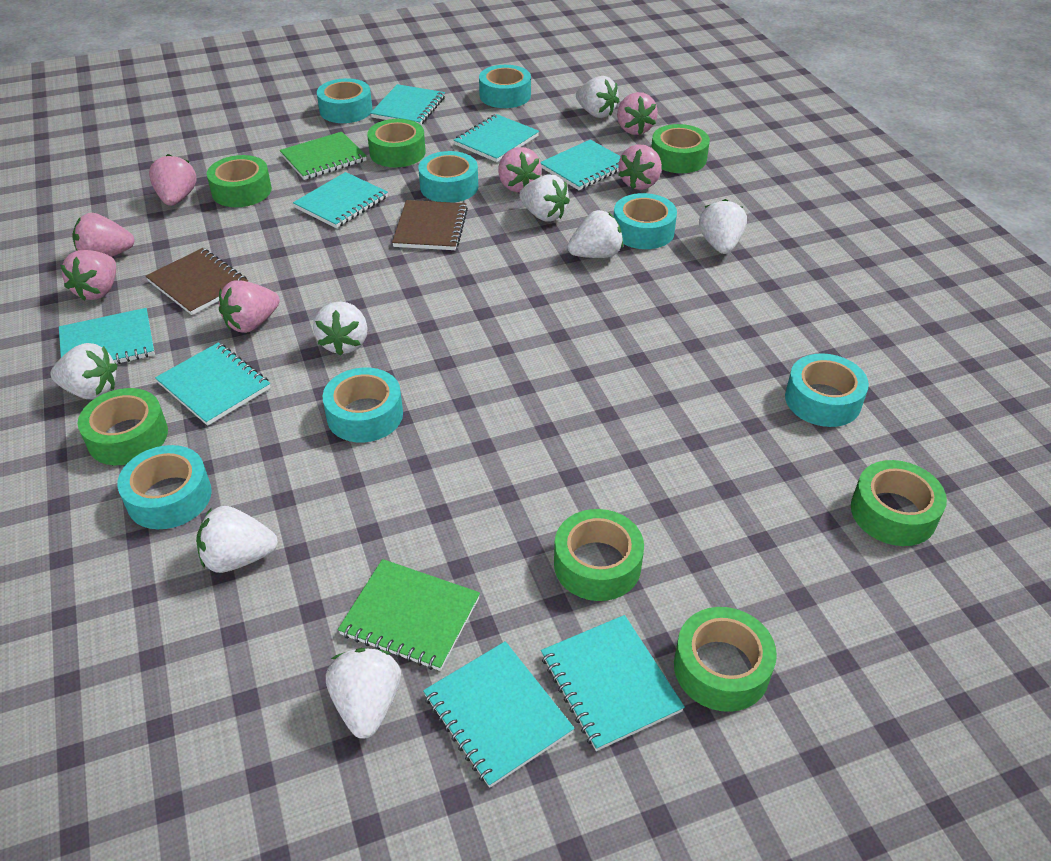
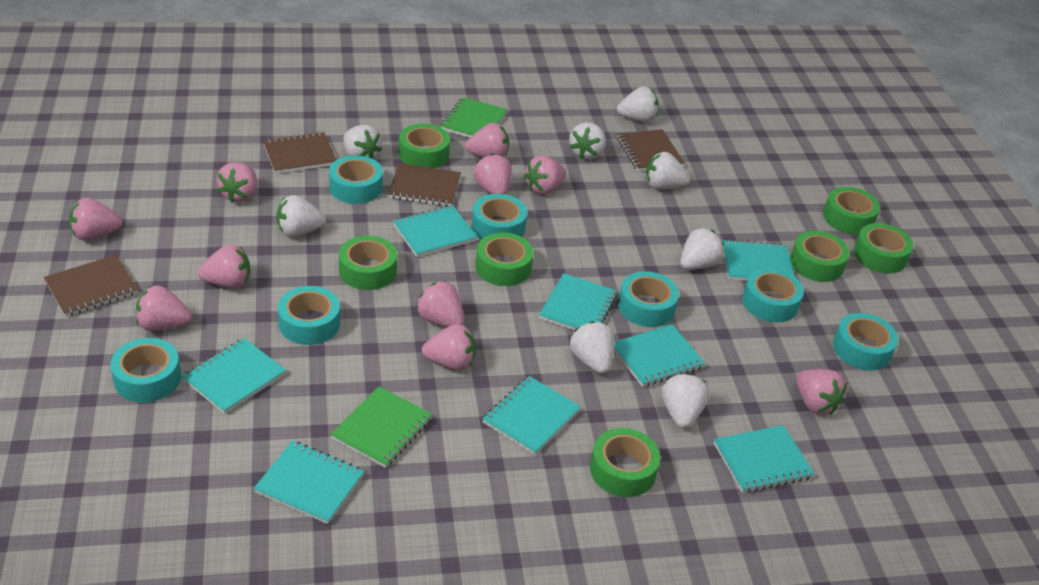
brown notebook: 2 -> 4
pink strawberry: 7 -> 10

